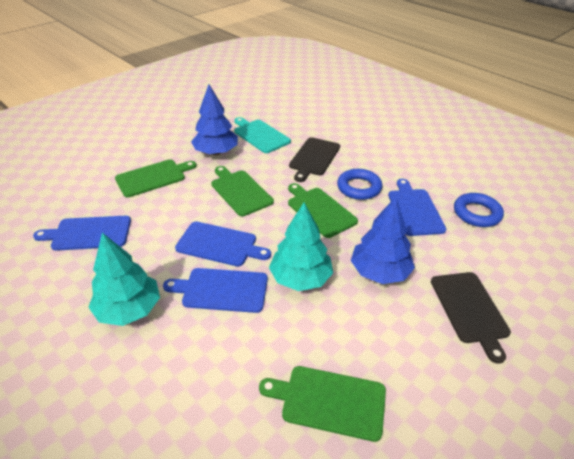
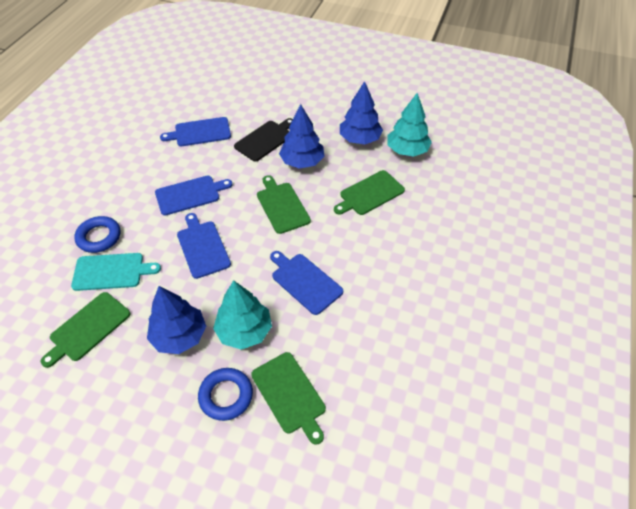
black cutting board: 2 -> 1
blue tree: 2 -> 3

